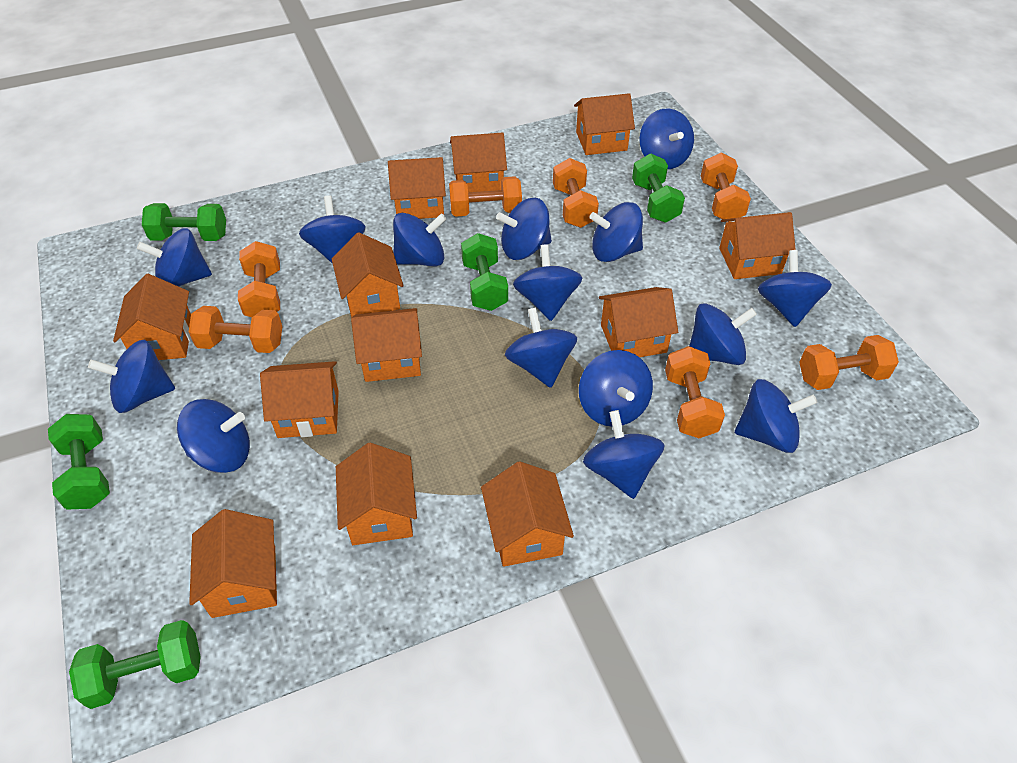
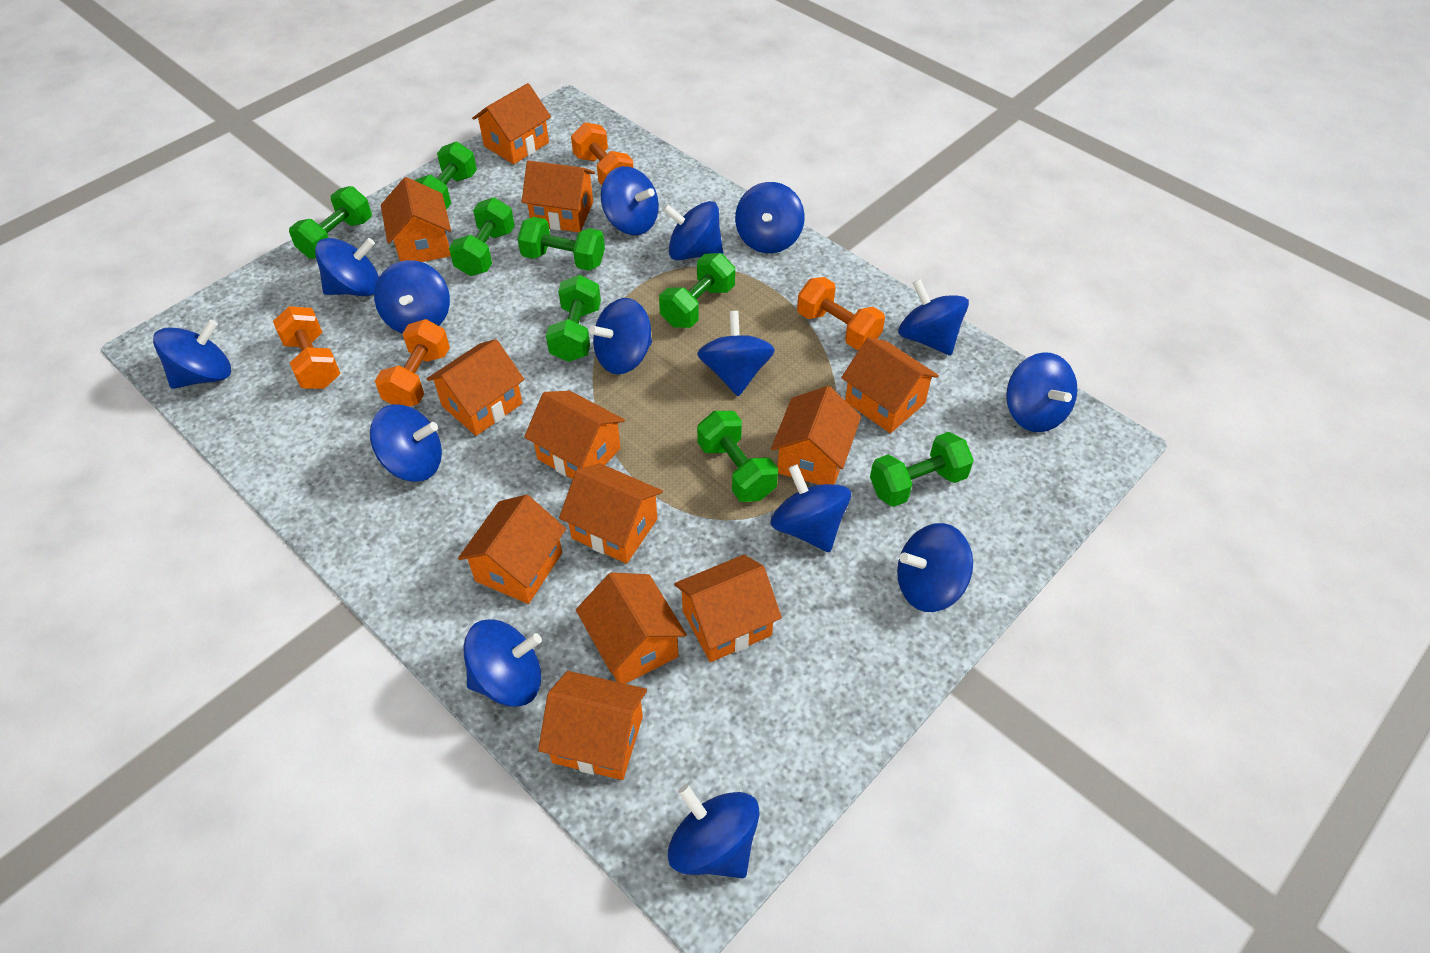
green dumbbell: 5 -> 8
orange dumbbell: 7 -> 4

